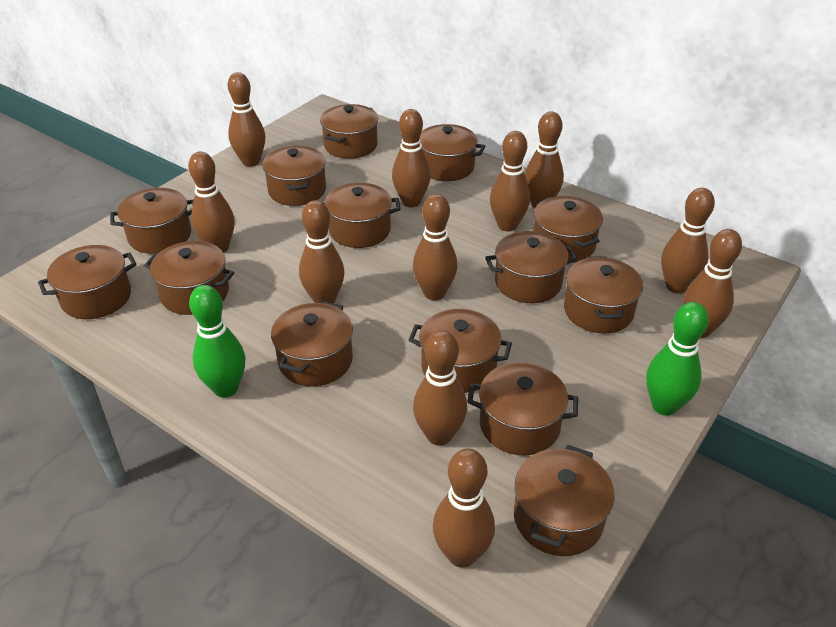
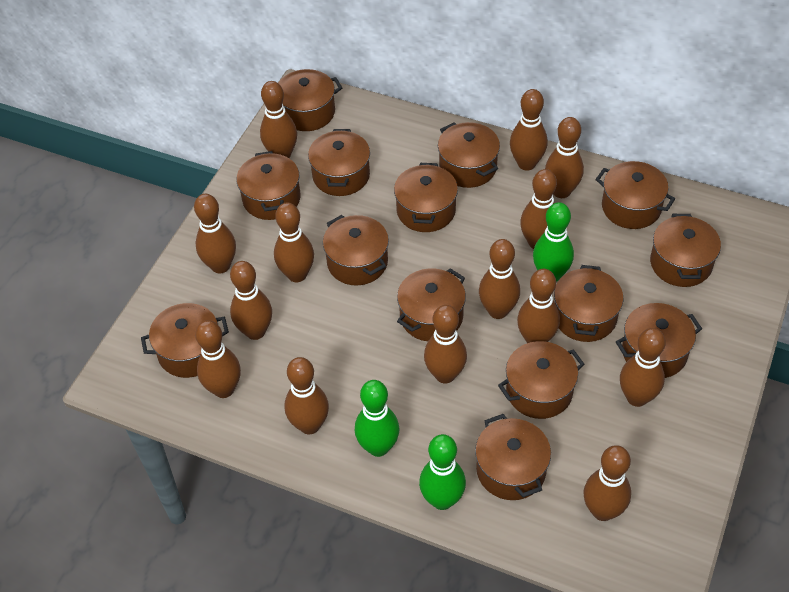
brown bowling pin: 11 -> 14
green bowling pin: 2 -> 3

